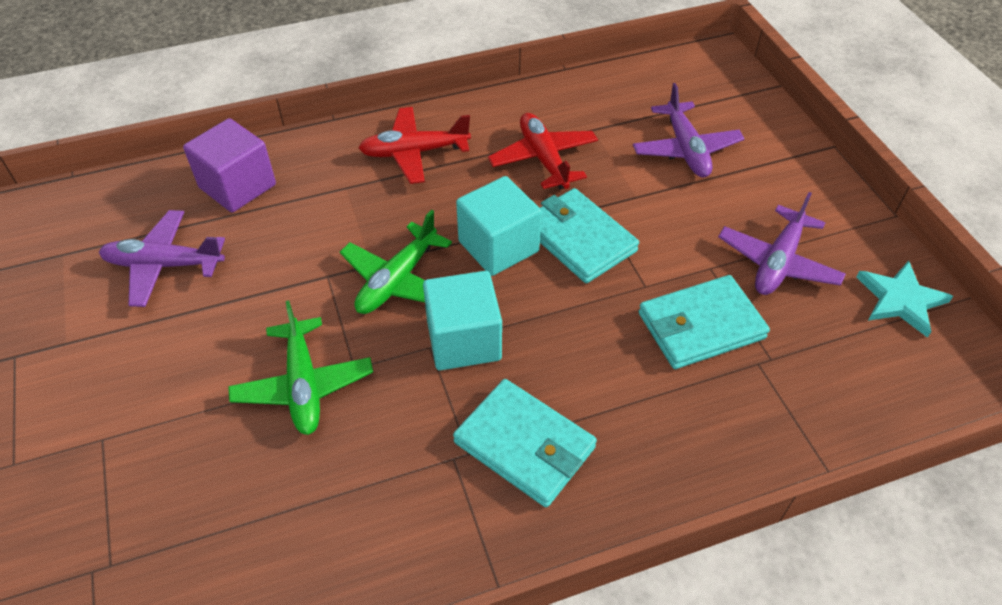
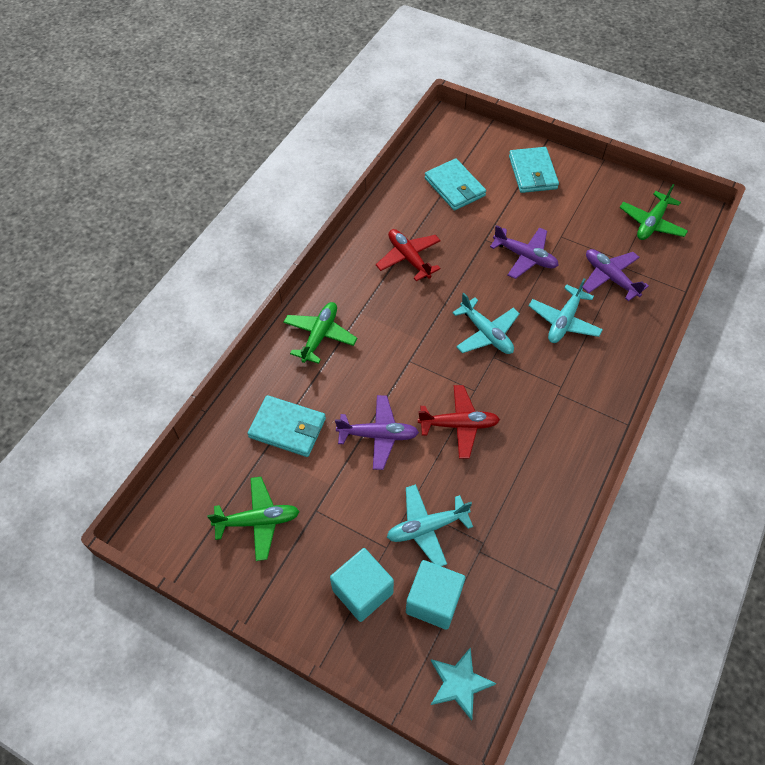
green plane: 2 -> 3
purple cube: 1 -> 0
turquoise plane: 0 -> 3

